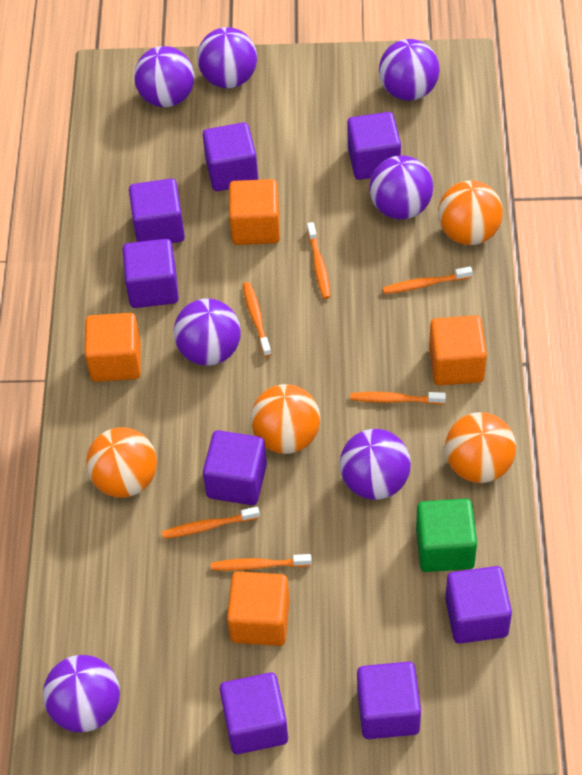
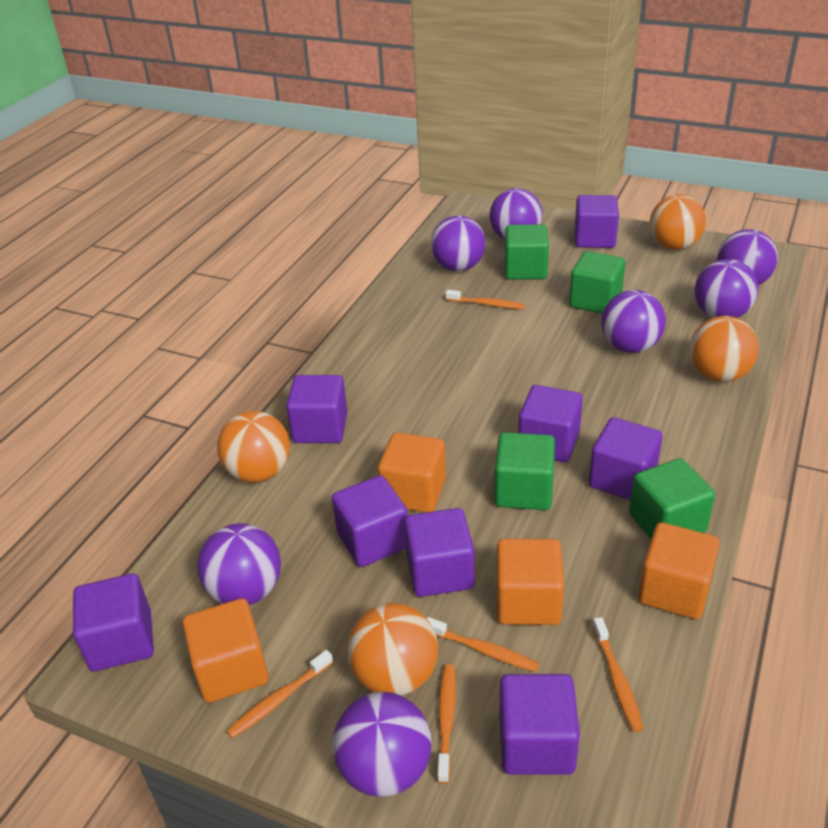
green cube: 1 -> 4
orange toothbrush: 6 -> 5

